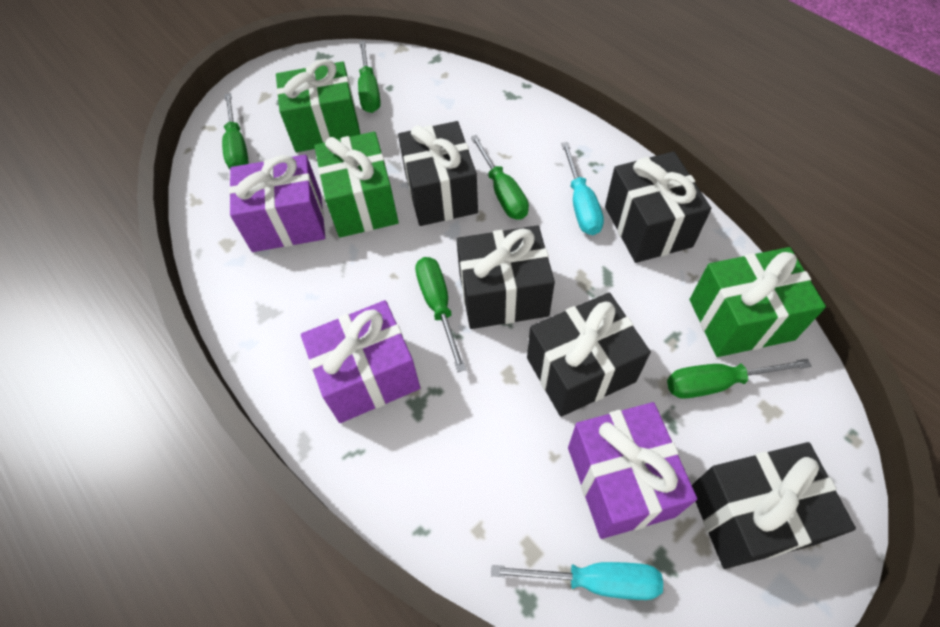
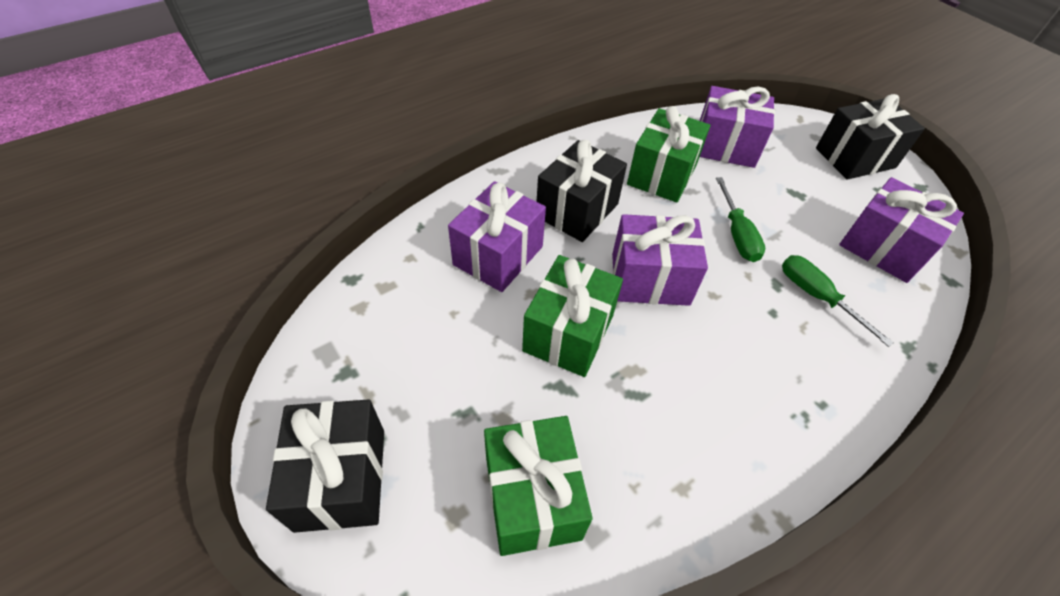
black gift: 5 -> 3
green screwdriver: 5 -> 2
purple gift: 3 -> 4
turquoise screwdriver: 2 -> 0

